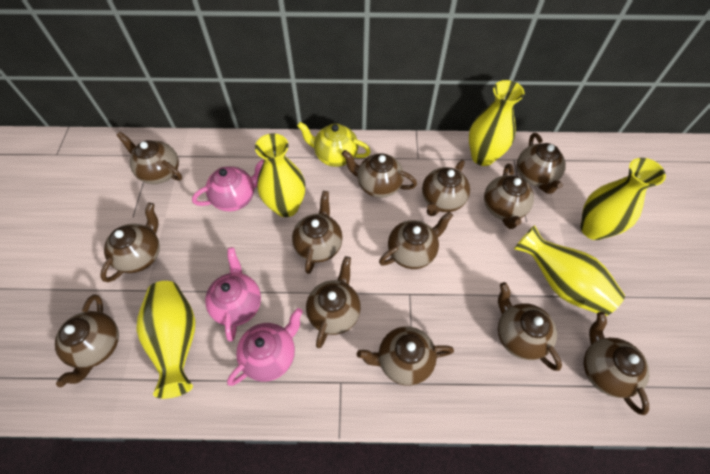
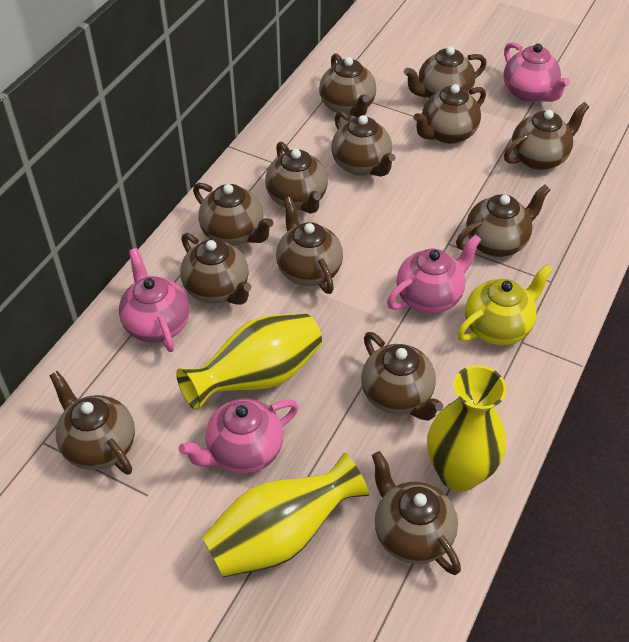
pink teapot: 3 -> 4
yellow vase: 5 -> 3

